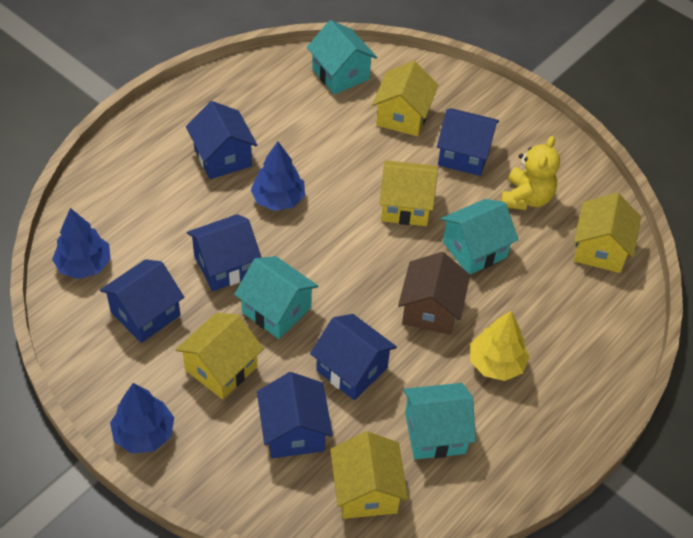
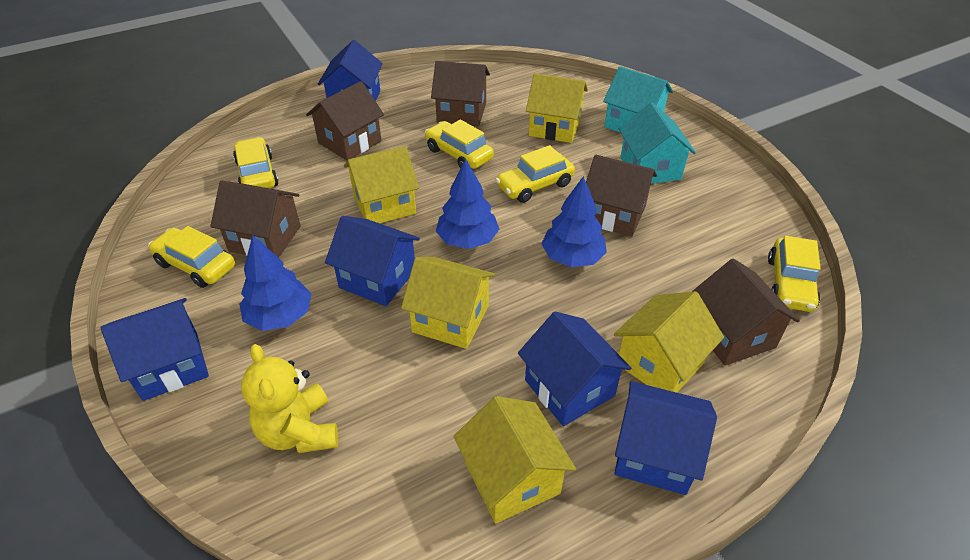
blue house: 6 -> 5
brown house: 1 -> 5
turquoise house: 4 -> 2
yellow car: 0 -> 5
yellow tree: 1 -> 0

